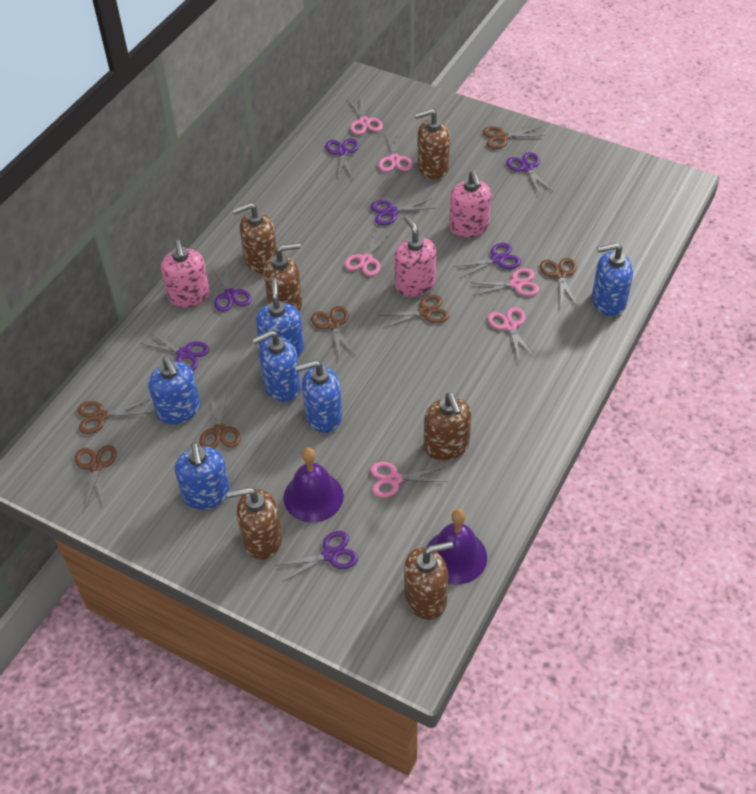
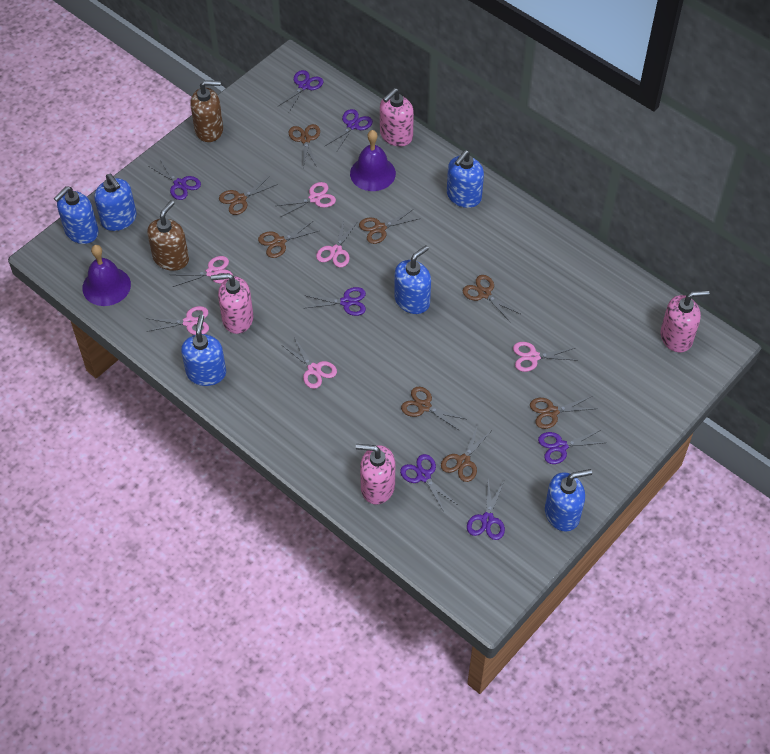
brown scissors: 7 -> 8
brown soap dispenser: 6 -> 2
pink soap dispenser: 3 -> 4

